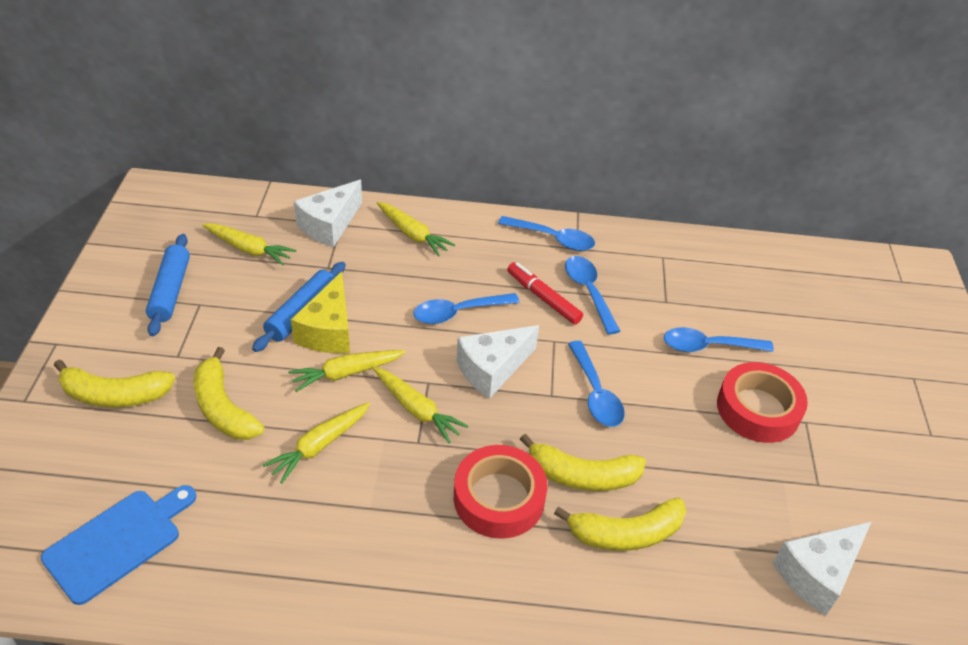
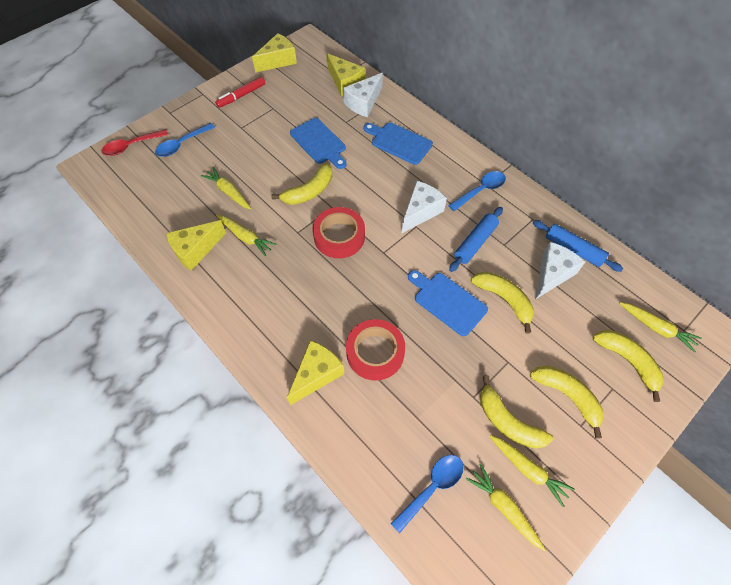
blue cutting board: 1 -> 3
blue spoon: 5 -> 3
red spoon: 0 -> 1
yellow banana: 4 -> 5
yellow cheese: 1 -> 4

